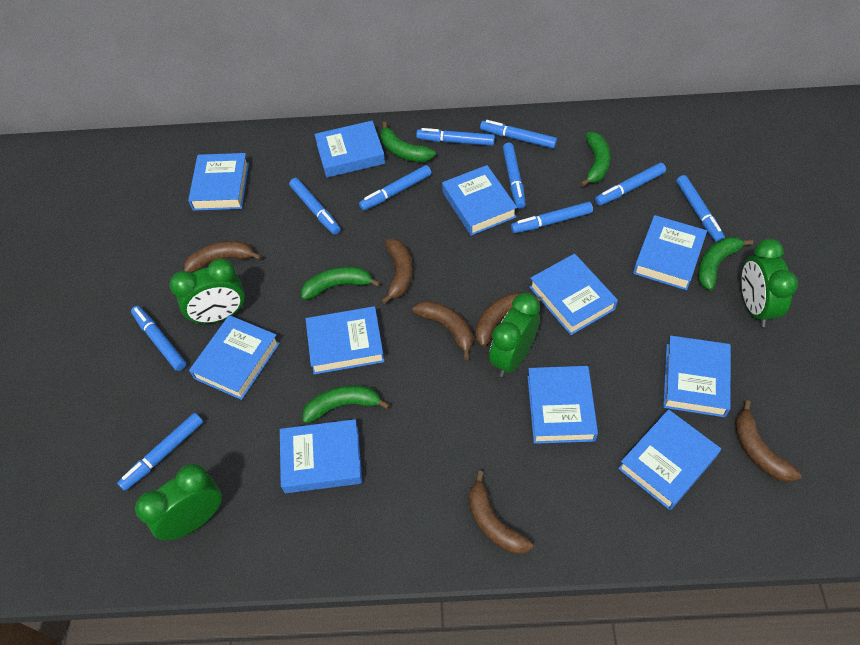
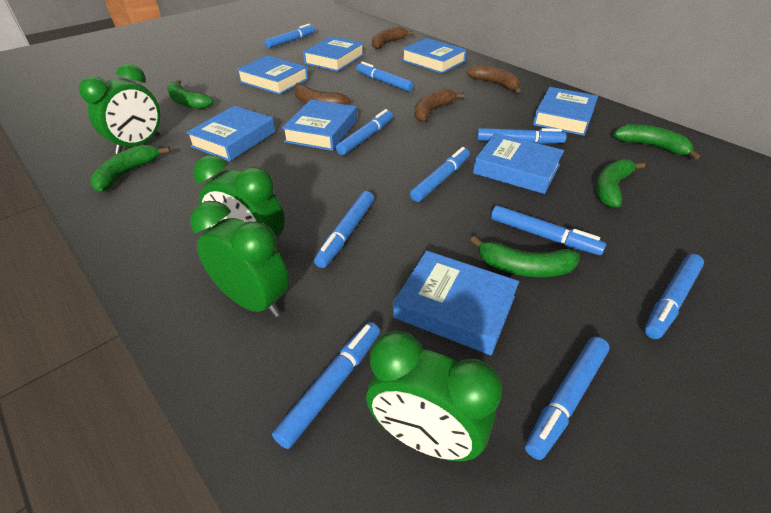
blue book: 11 -> 8
brown banana: 6 -> 4

